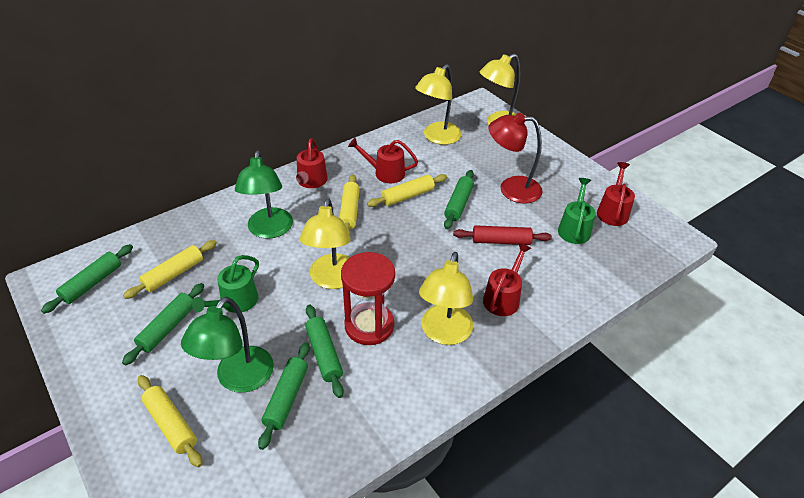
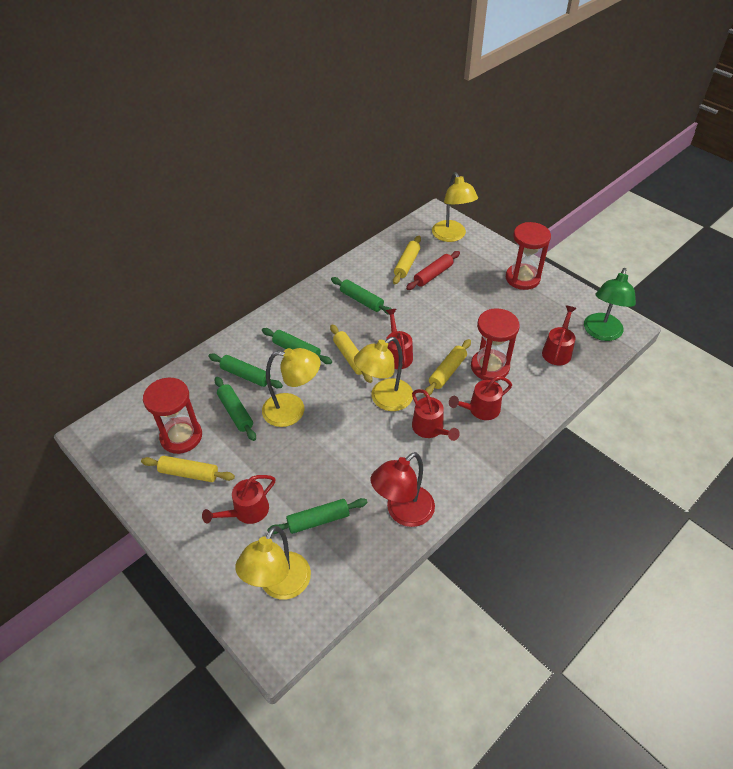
green lamp: 2 -> 1
green watering can: 2 -> 0
red hourglass: 1 -> 3
red watering can: 4 -> 5

